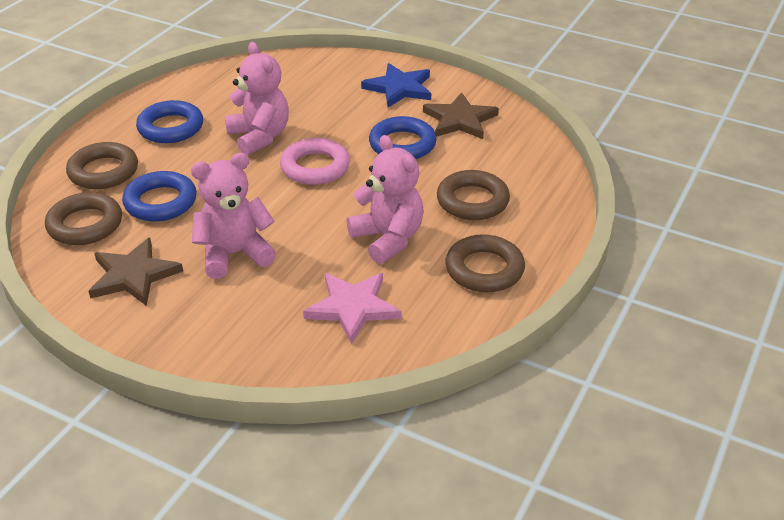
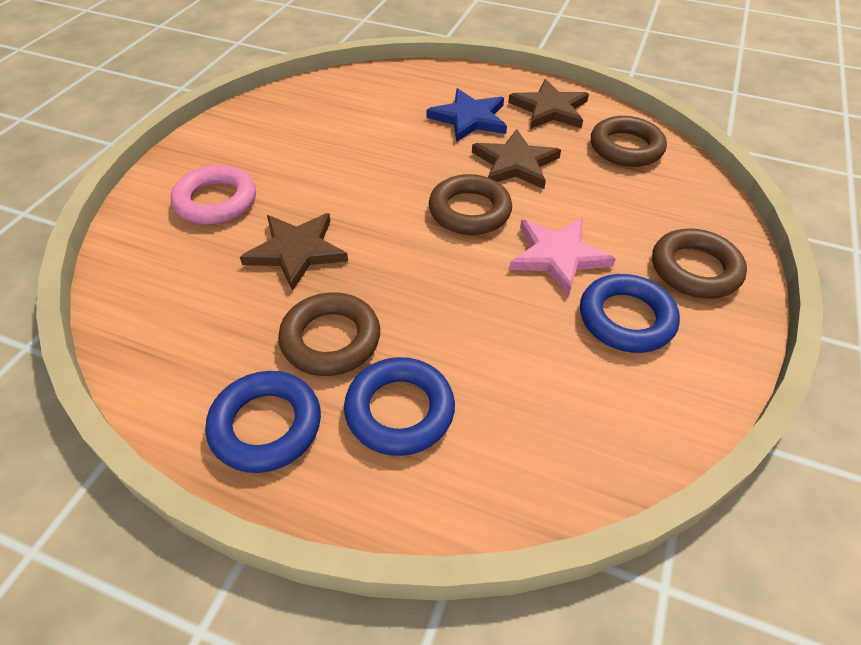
brown star: 2 -> 3
pink teddy bear: 3 -> 0

